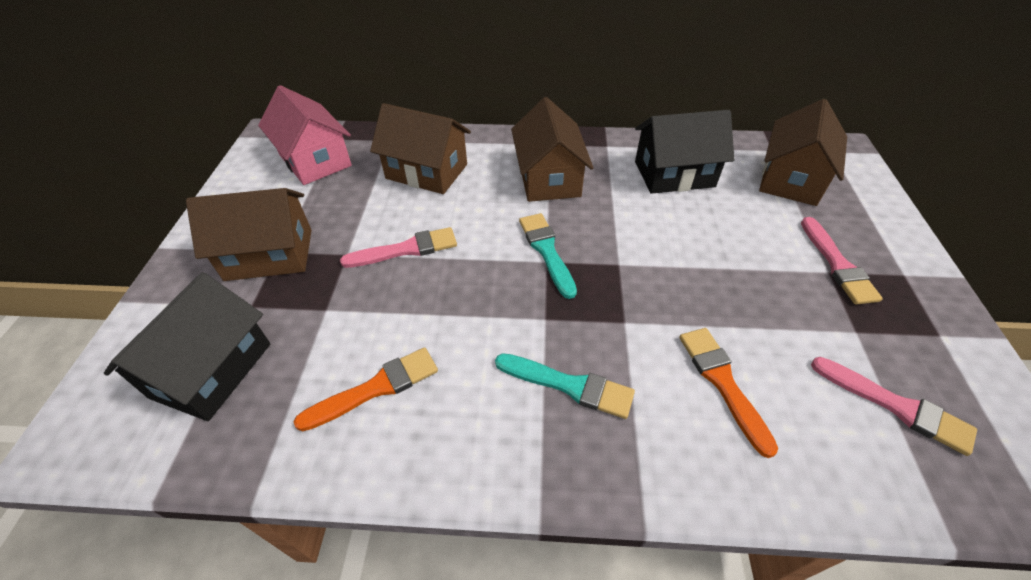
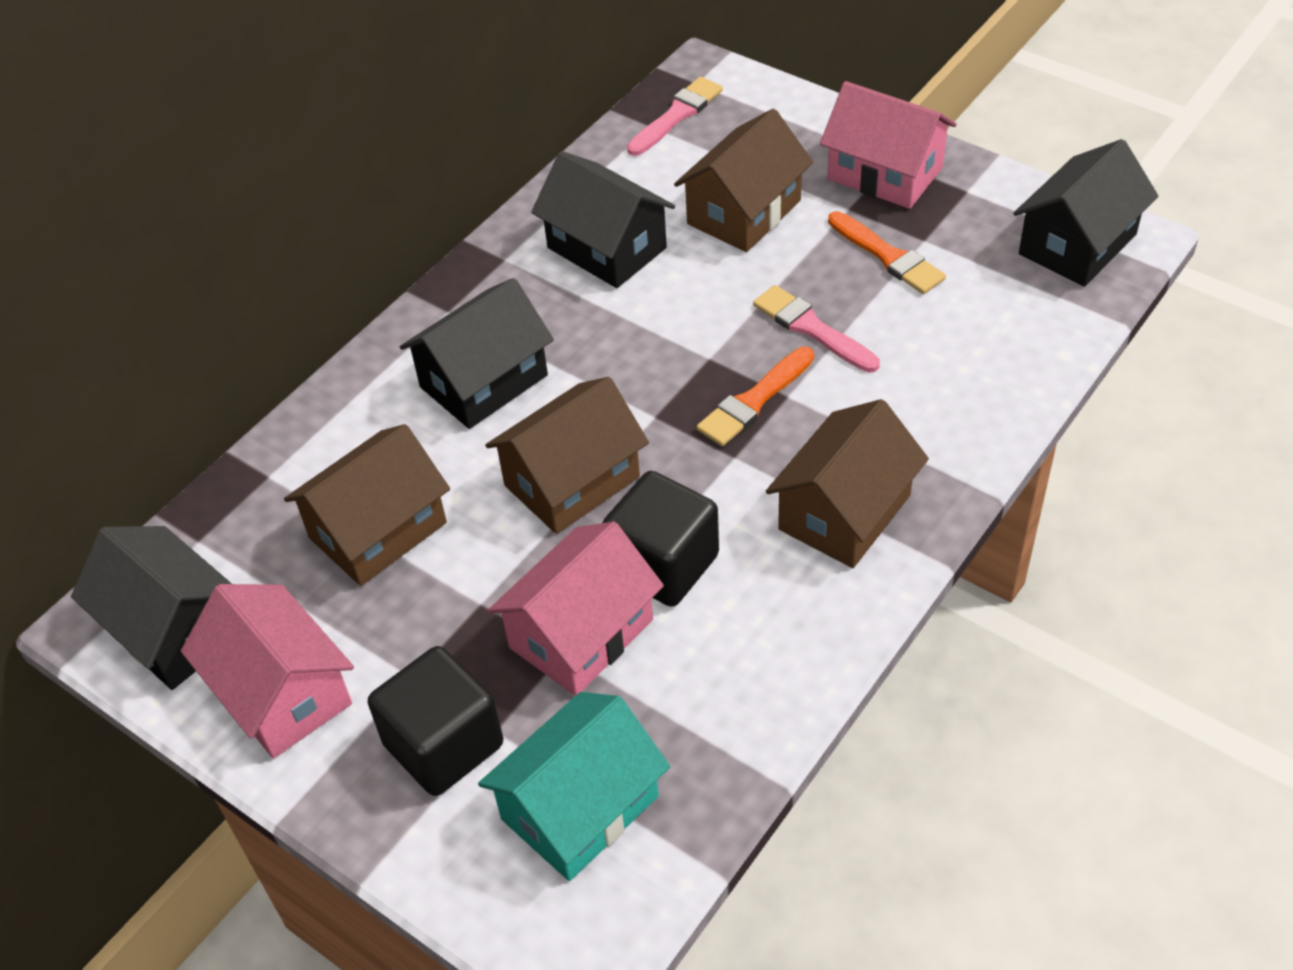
black cube: 0 -> 2
black house: 2 -> 4
pink brush: 3 -> 2
pink house: 1 -> 3
turquoise brush: 2 -> 0
turquoise house: 0 -> 1

